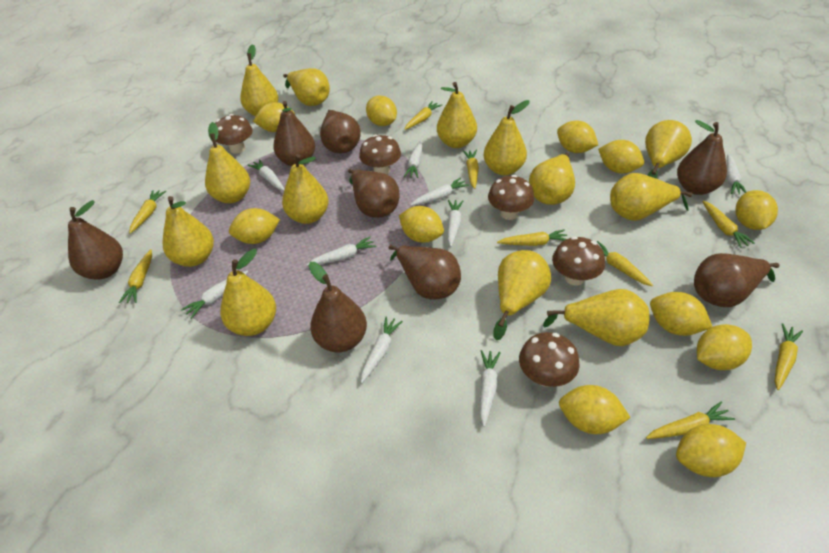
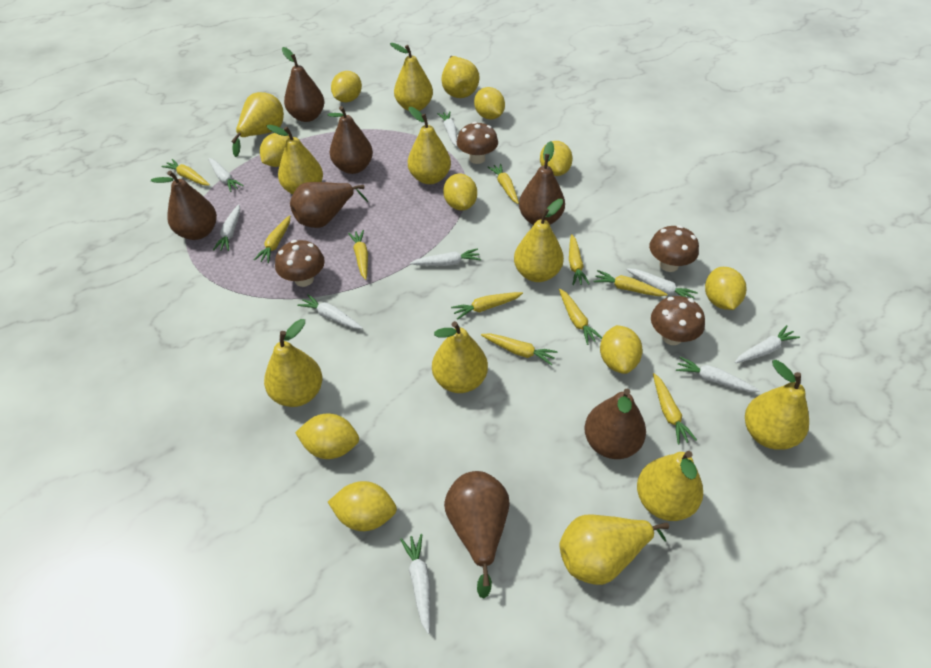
brown mushroom: 5 -> 4
brown pear: 8 -> 7
yellow carrot: 9 -> 10
yellow lemon: 11 -> 9
yellow pear: 13 -> 11

